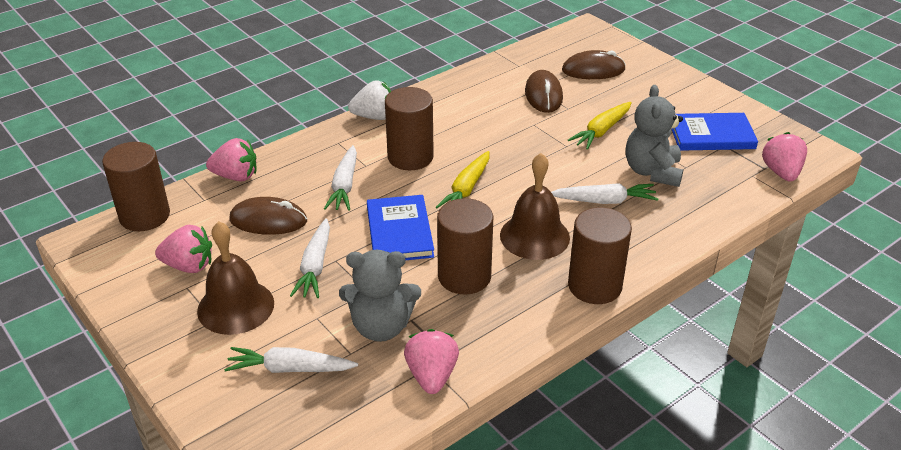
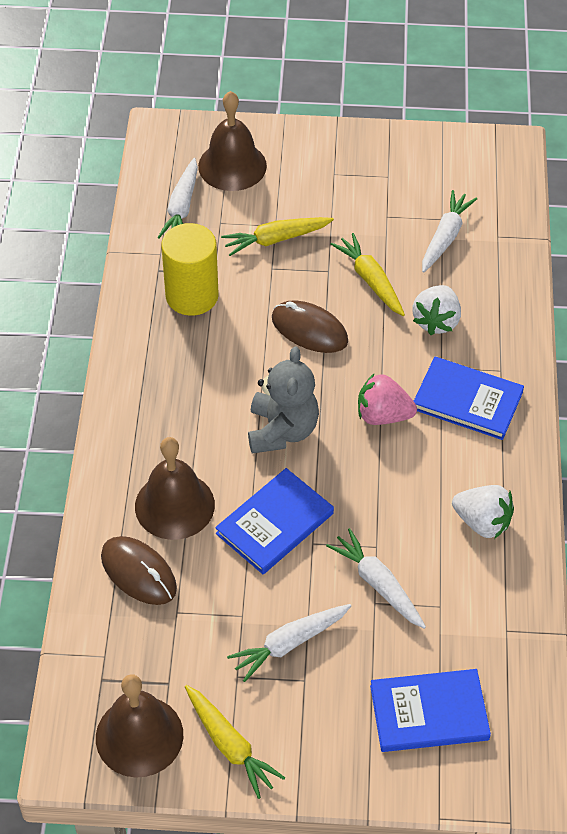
blue book: 2 -> 3
brown bell: 2 -> 3
brown cylinder: 4 -> 0
brown mouse: 3 -> 2
grey teddy bear: 2 -> 1
pink strawberry: 4 -> 1
white strawberry: 1 -> 2
yellow carrot: 2 -> 3
yellow cylinder: 0 -> 1

